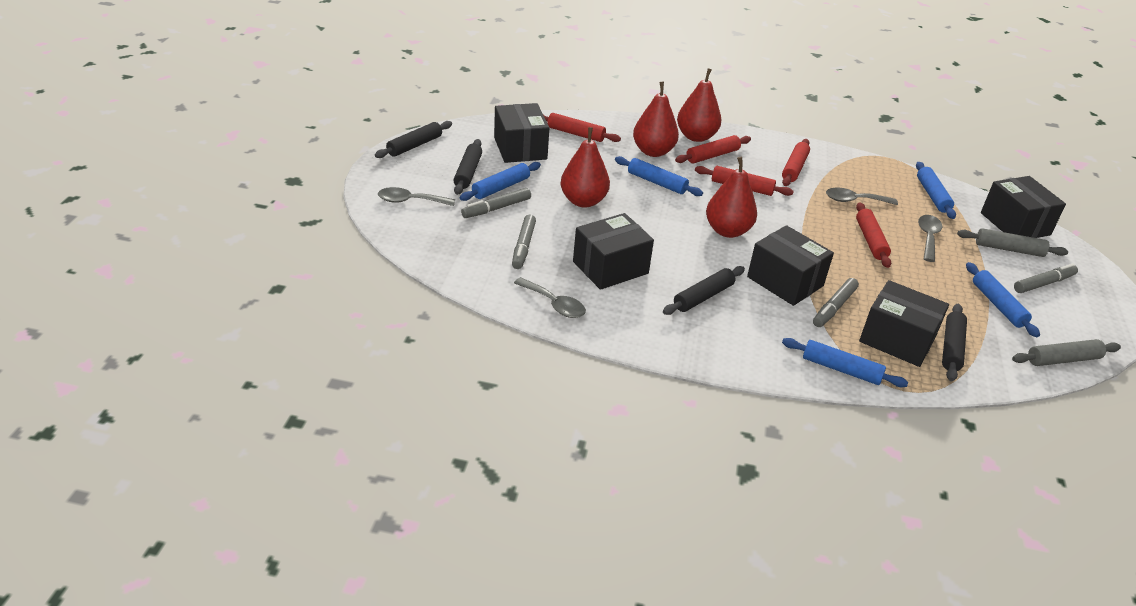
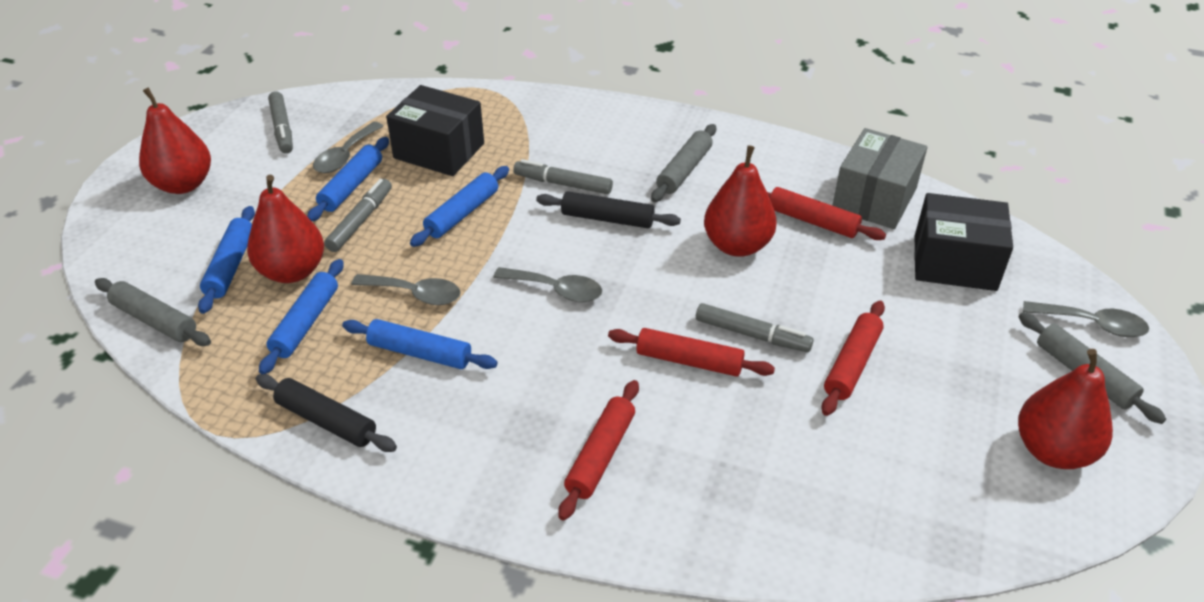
black box: 5 -> 2
black rolling pin: 4 -> 2
grey box: 0 -> 1
grey rolling pin: 2 -> 3
red rolling pin: 5 -> 4

